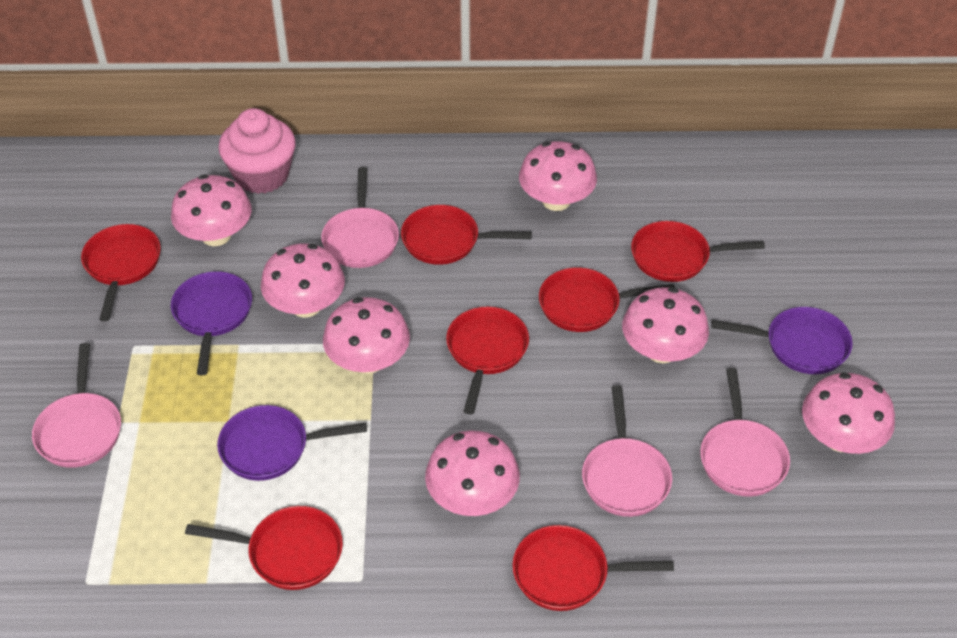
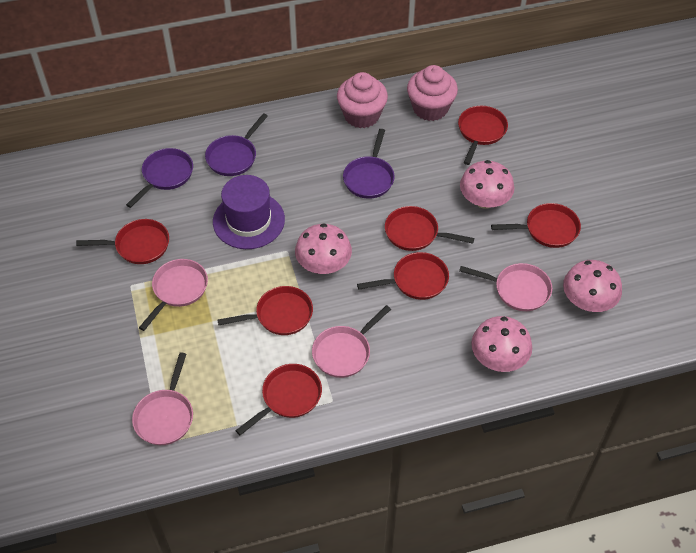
pink cupcake: 1 -> 2
pink mushroom: 7 -> 4
purple hat: 0 -> 1

